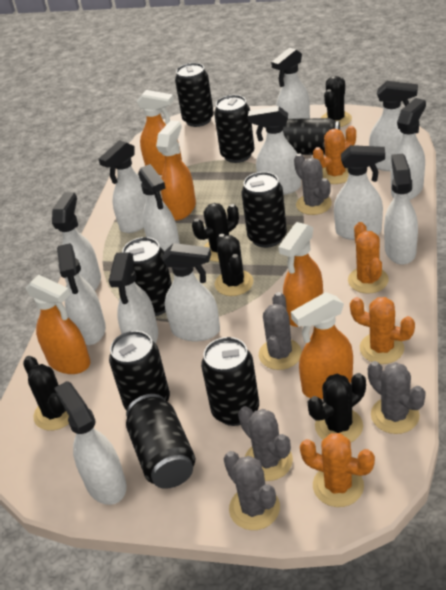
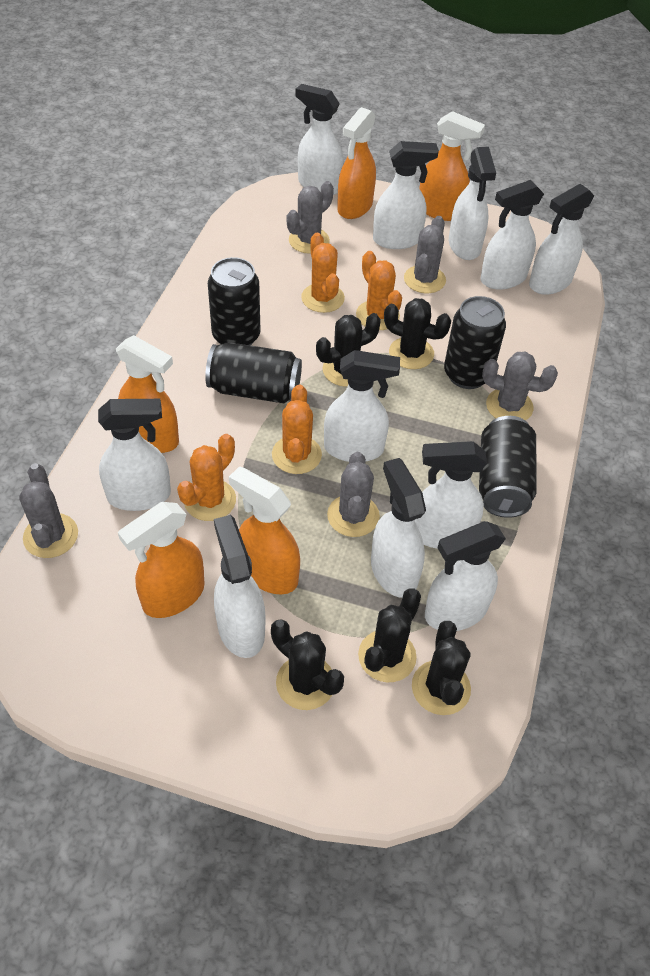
black can: 8 -> 4
white spray bottle: 13 -> 11

